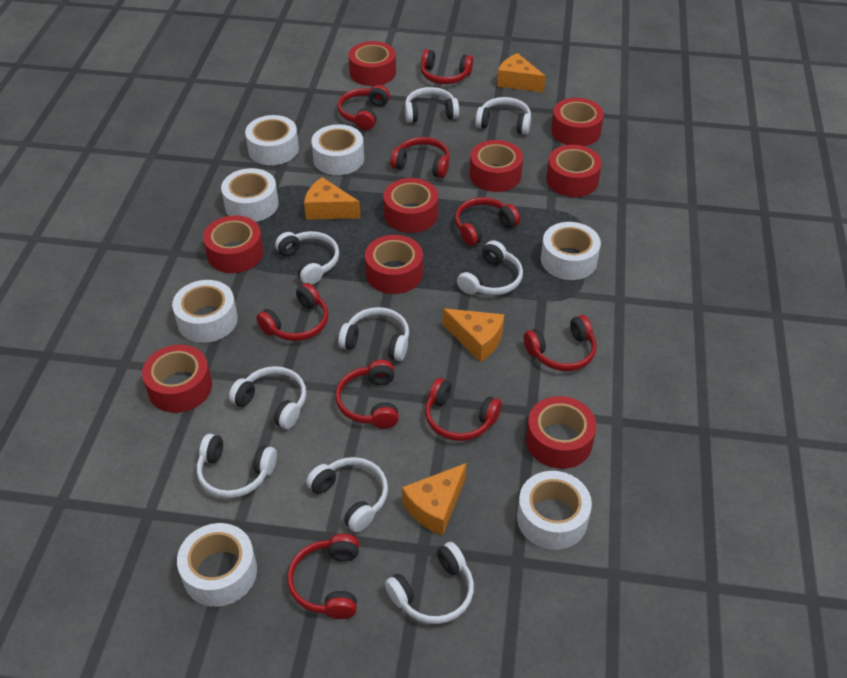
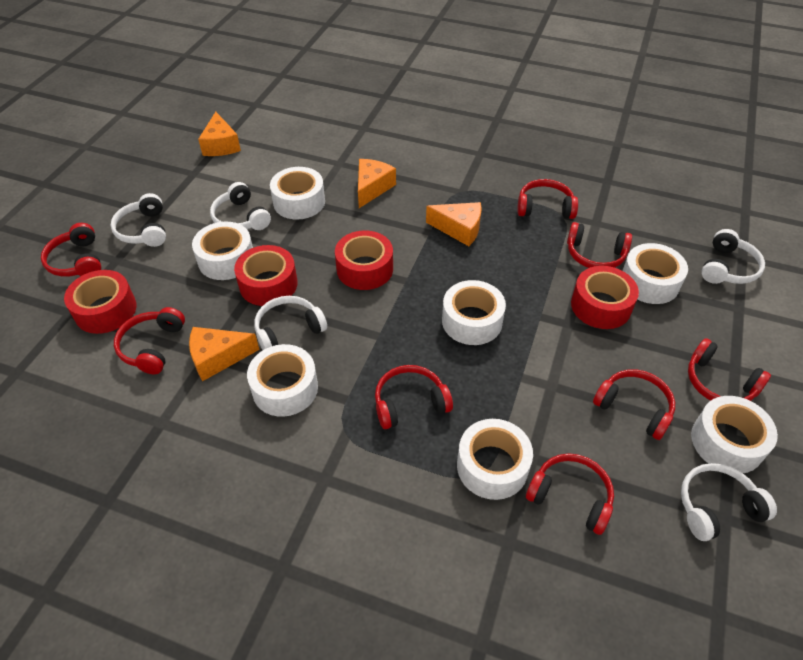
red headphones: 9 -> 8
red tape: 9 -> 4
white headphones: 9 -> 5

